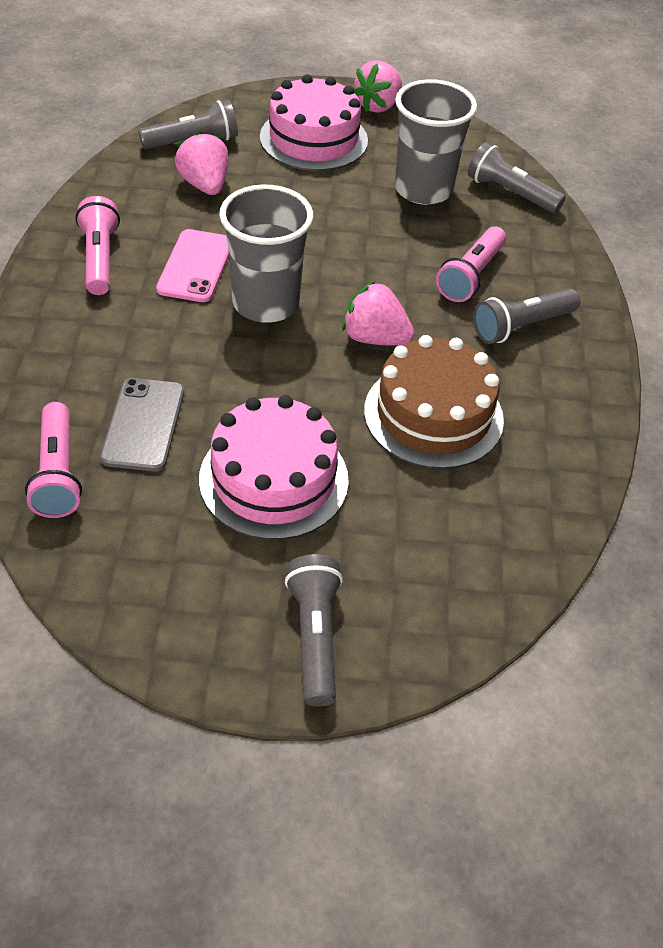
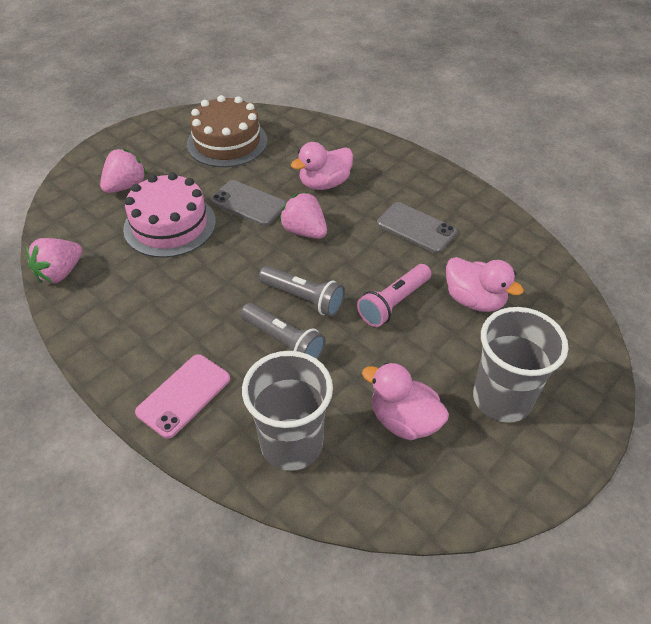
grey flashlight: 4 -> 2
grey phone: 1 -> 2
pink cake: 2 -> 1
pink duck: 0 -> 3
pink flashlight: 3 -> 1

